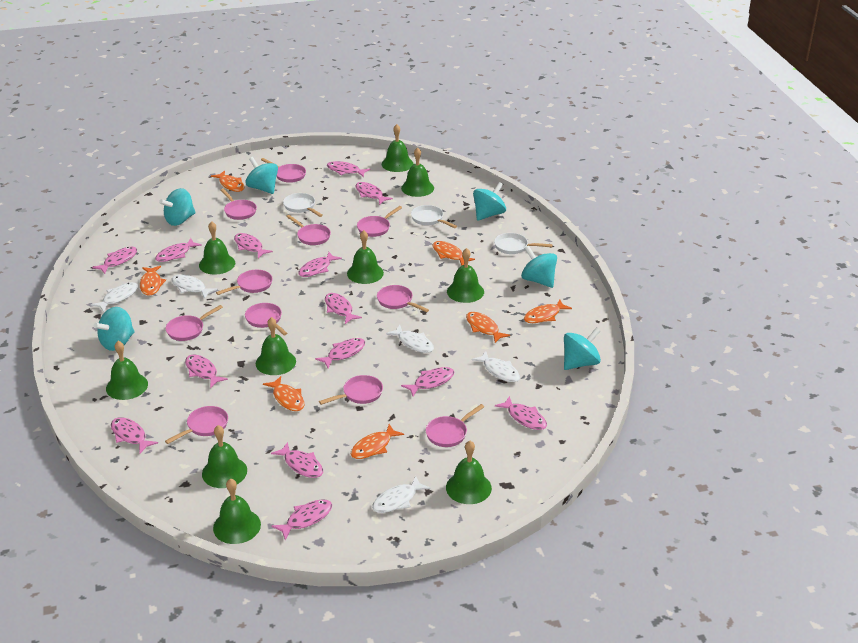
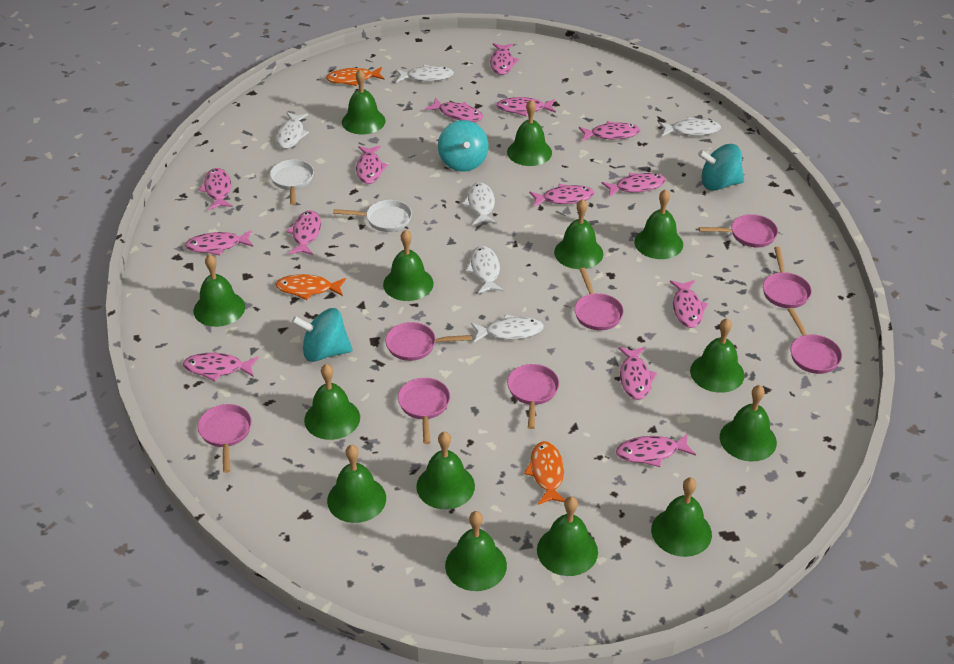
green bell: 10 -> 14
orange fish: 7 -> 3
pink pan: 11 -> 8
turquoise spinning top: 6 -> 3
white fish: 5 -> 6
white pan: 3 -> 2

